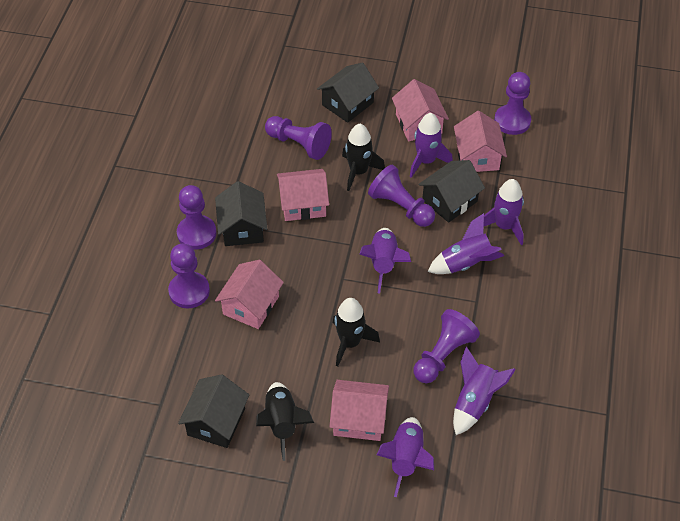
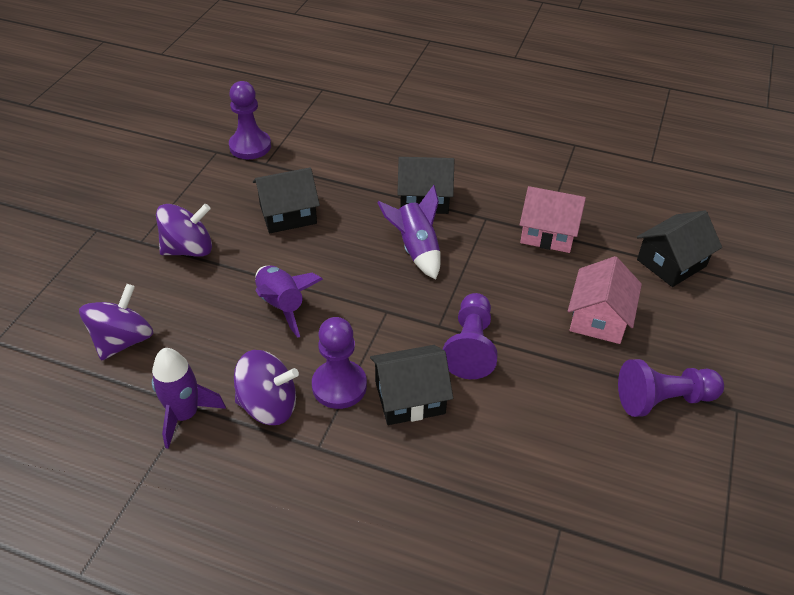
black rocket: 3 -> 0
pink house: 5 -> 2
purple pawn: 6 -> 4
purple rocket: 6 -> 3
purple spinning top: 0 -> 3

